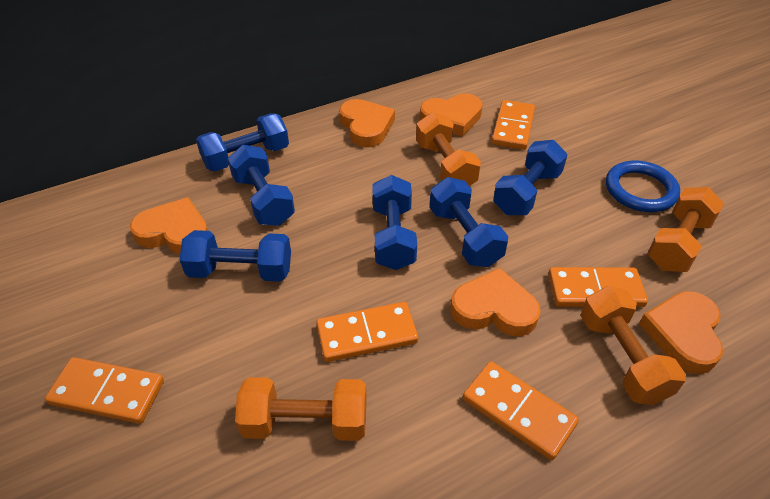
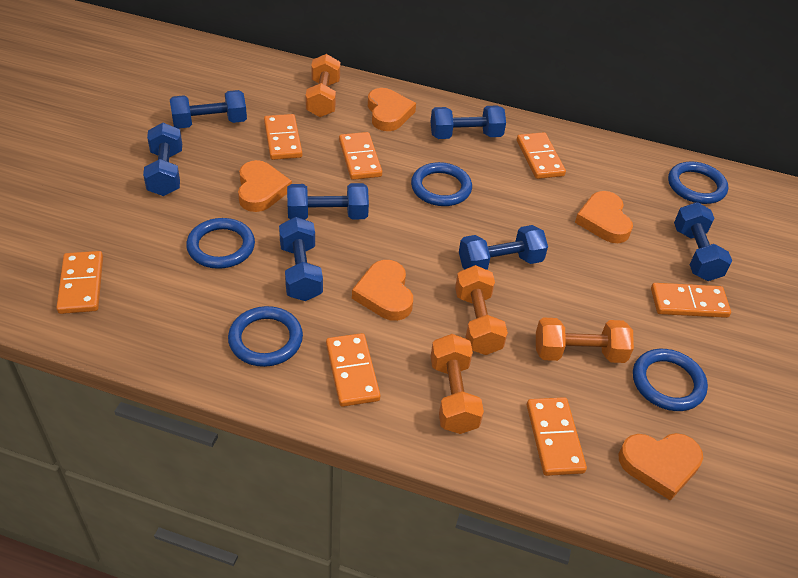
blue dumbbell: 6 -> 7
blue ring: 1 -> 5
orange domino: 5 -> 7

